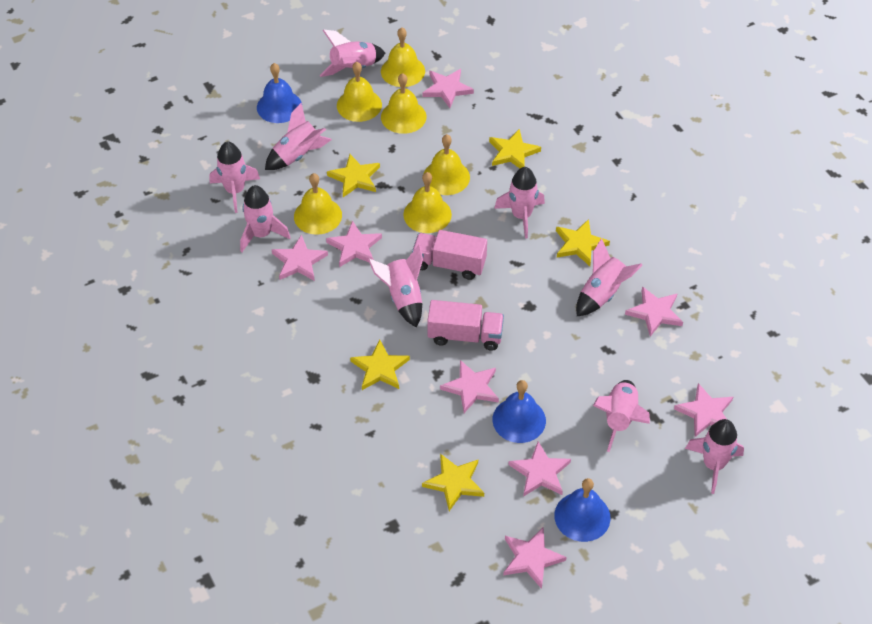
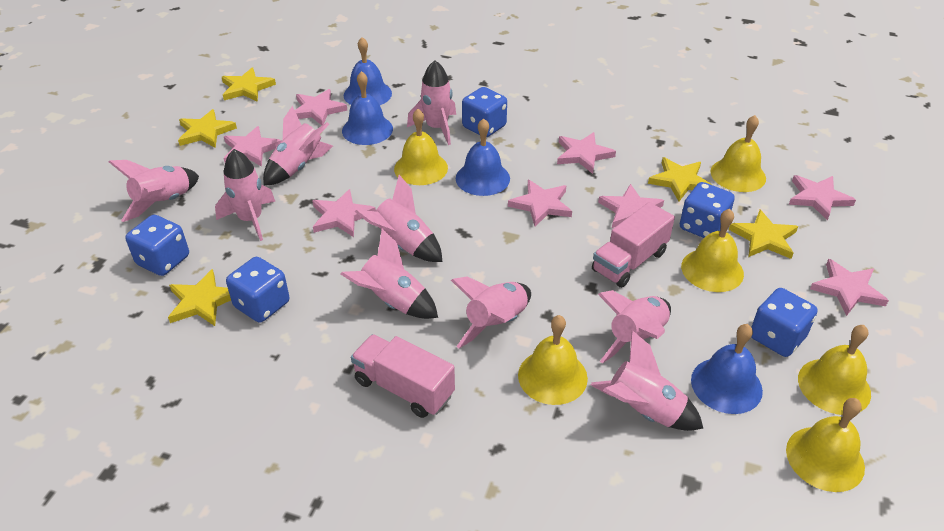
blue bell: 3 -> 4
blue dice: 0 -> 5

